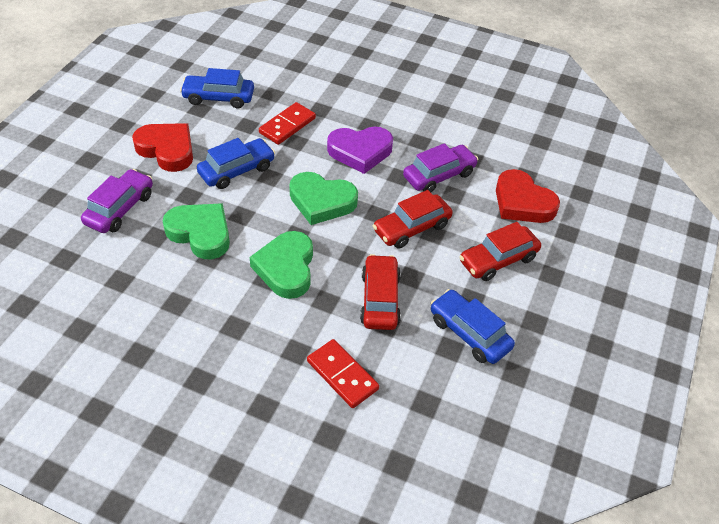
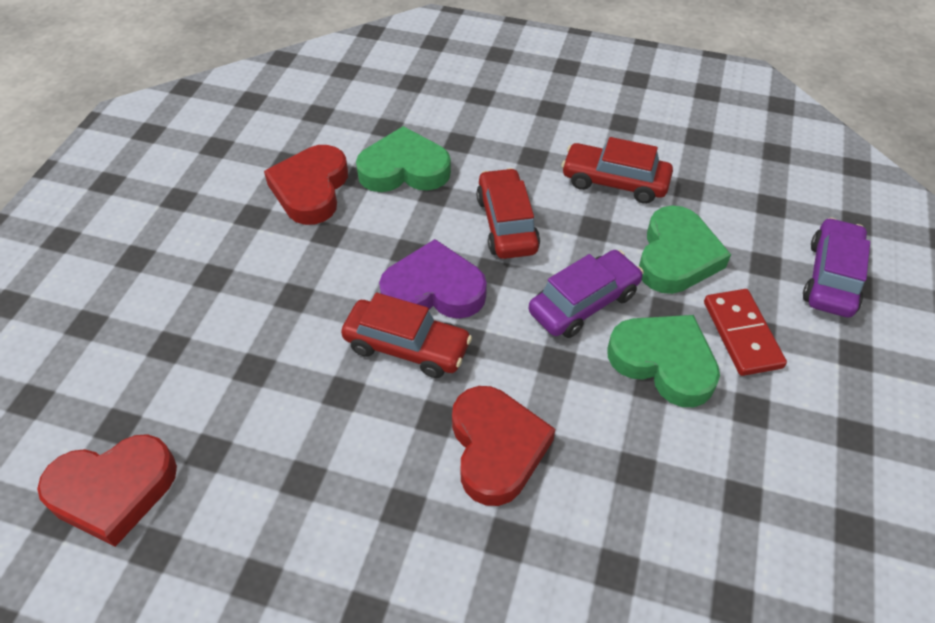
blue car: 3 -> 0
red domino: 2 -> 1
red heart: 2 -> 3

